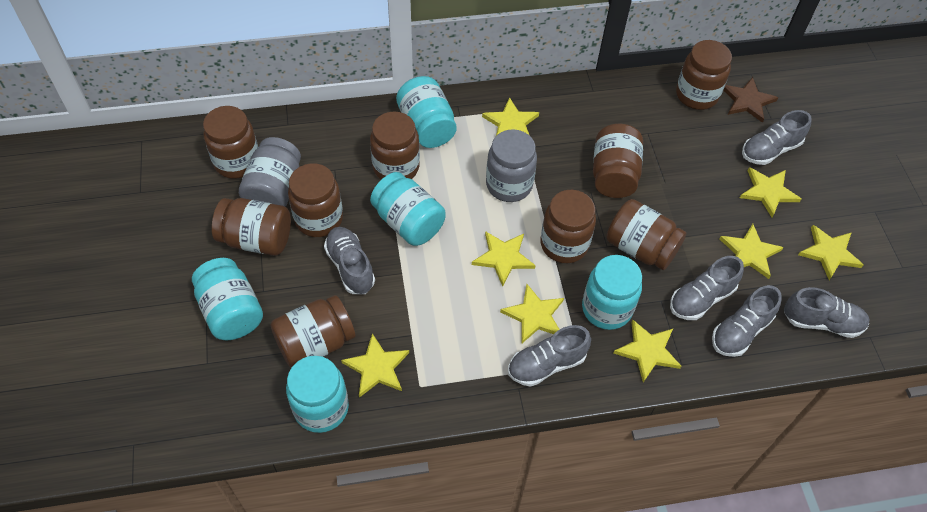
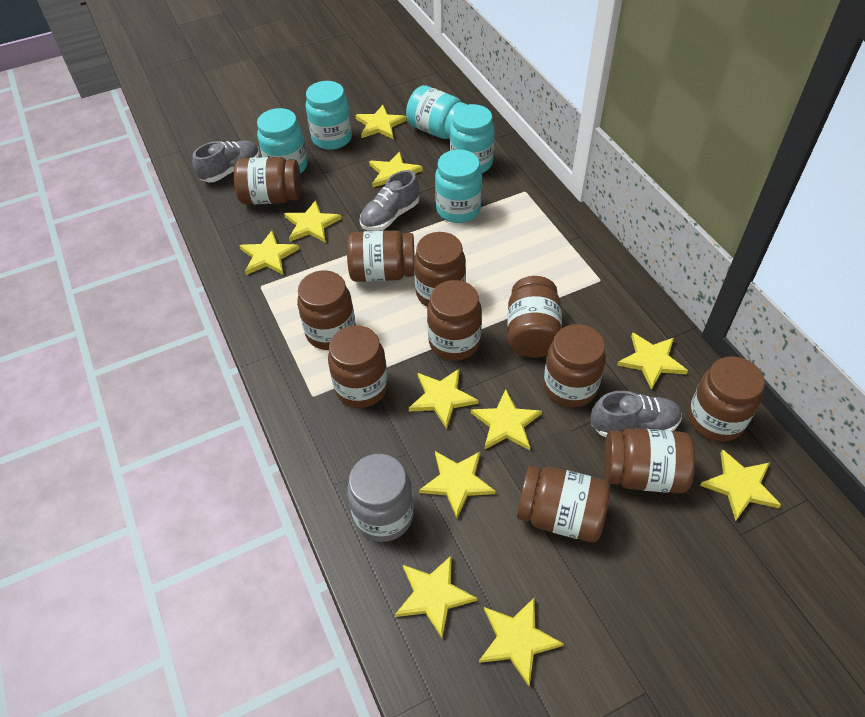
brown jar: 9 -> 11
brown star: 1 -> 0
grey jar: 2 -> 1
grey shoe: 6 -> 3
yellow star: 8 -> 11

